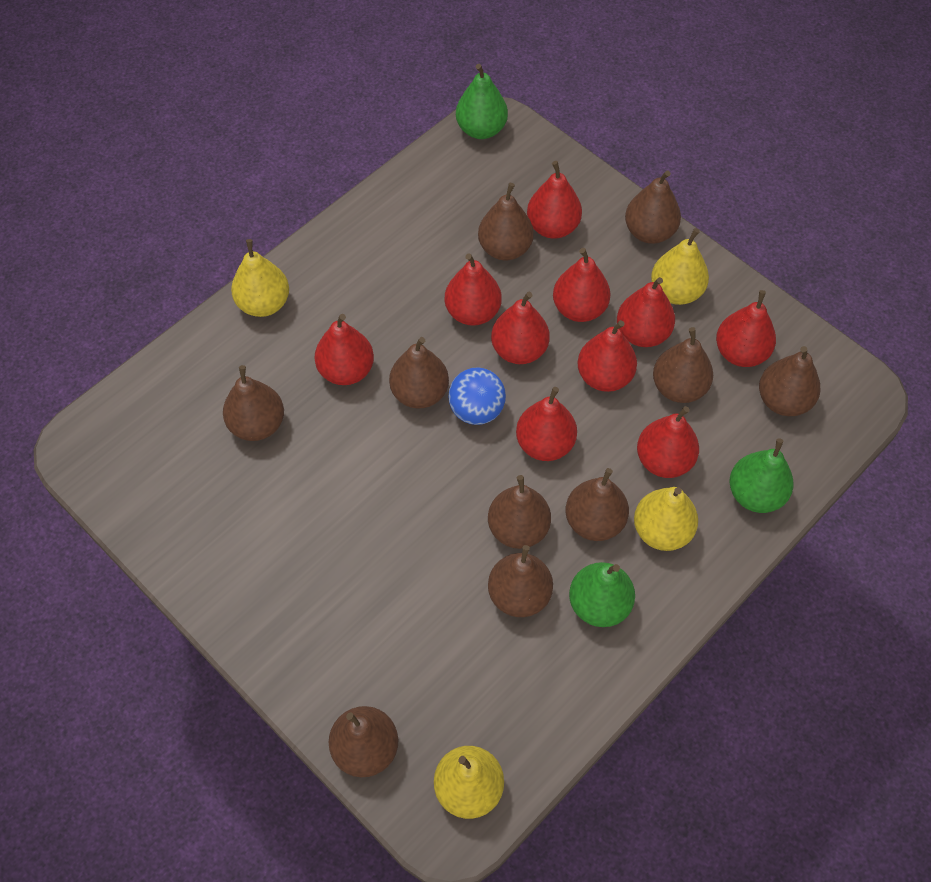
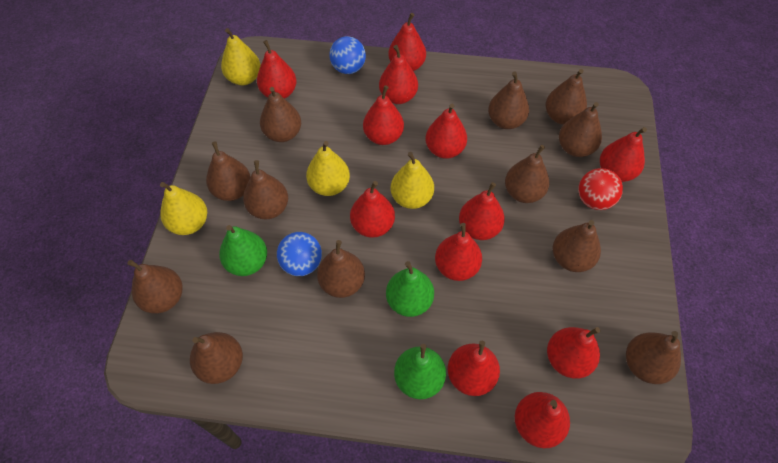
blue ball: 1 -> 2
brown pear: 10 -> 12
red ball: 0 -> 1
red pear: 10 -> 12

